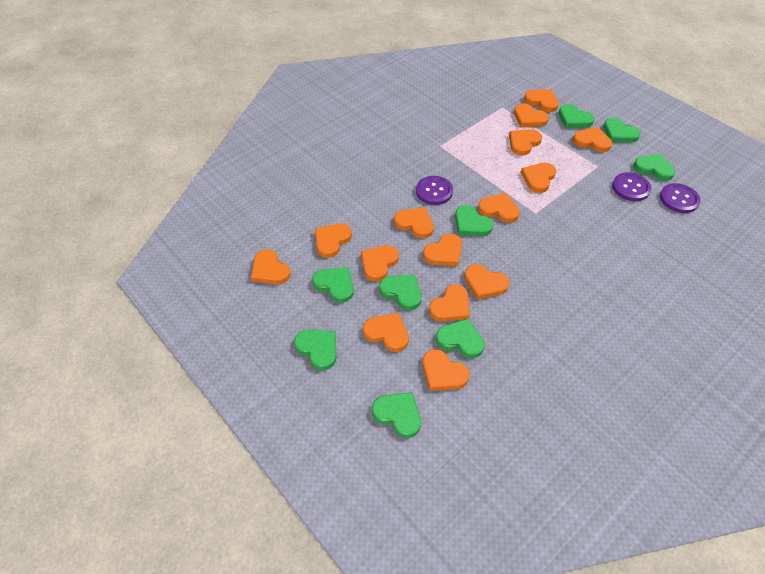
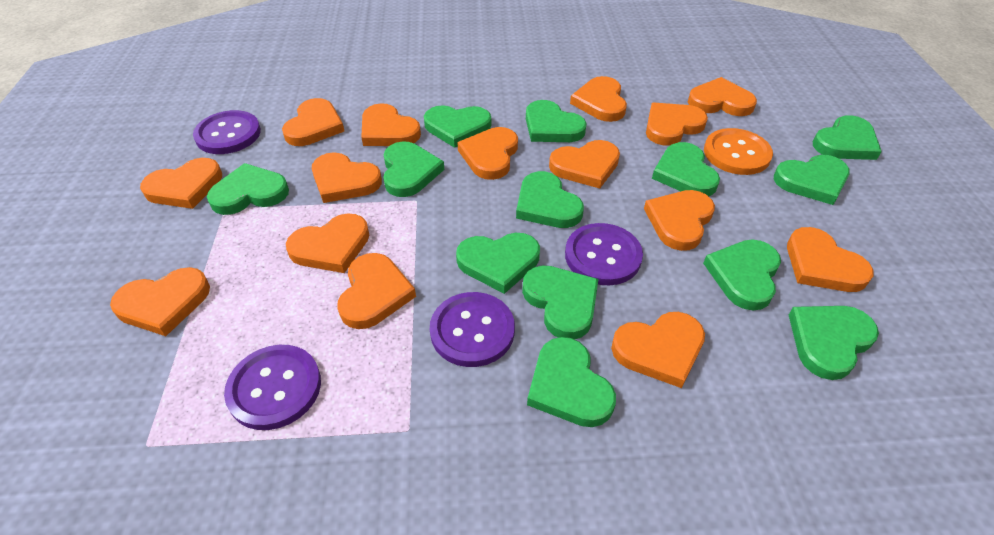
green heart: 9 -> 13
orange button: 0 -> 1
purple button: 3 -> 4

